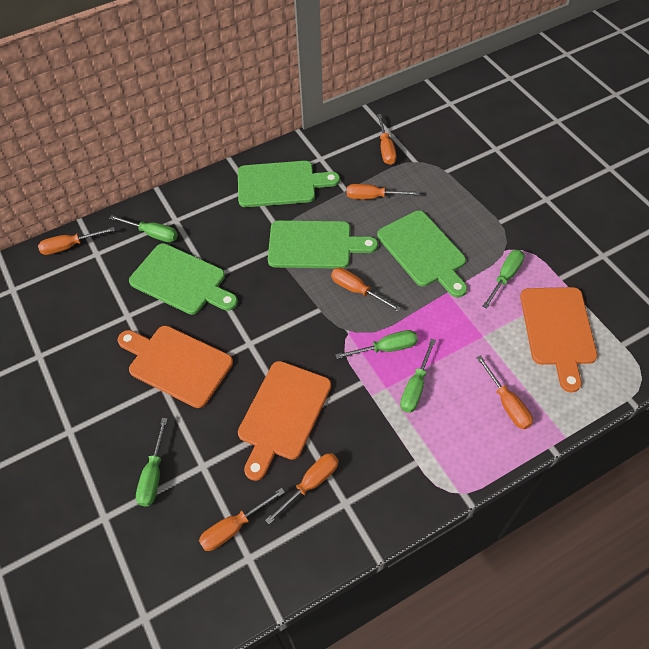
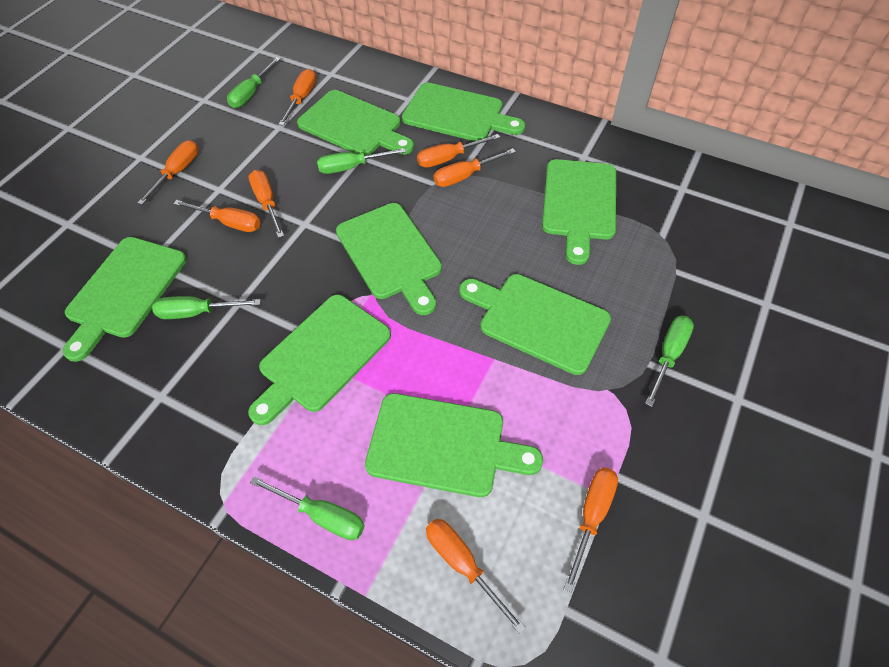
green cutting board: 4 -> 8
orange cutting board: 3 -> 0
orange screwdriver: 7 -> 8

